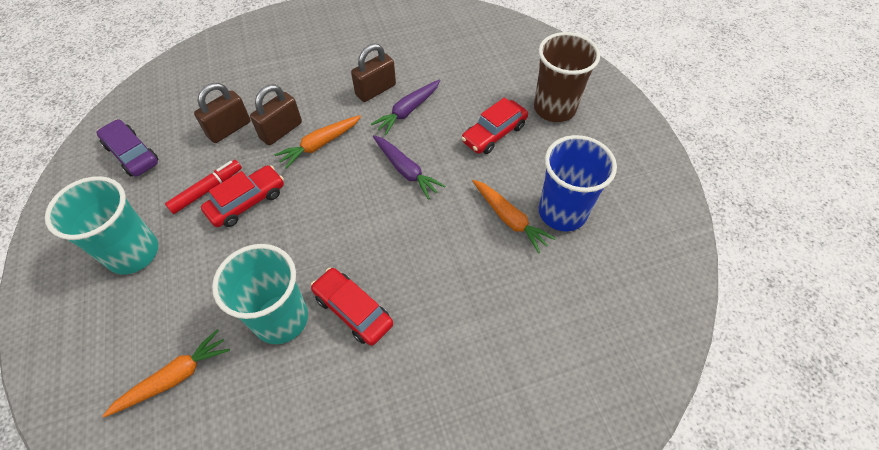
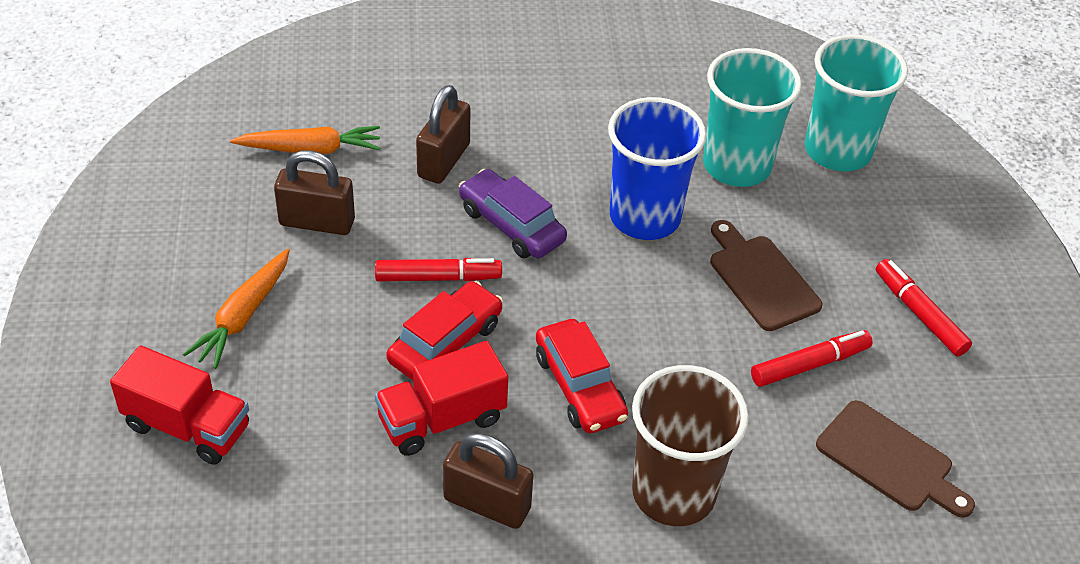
brown cutting board: 0 -> 2
orange carrot: 3 -> 2
purple carrot: 2 -> 0
red car: 3 -> 2
red marker: 1 -> 3
red truck: 0 -> 2

